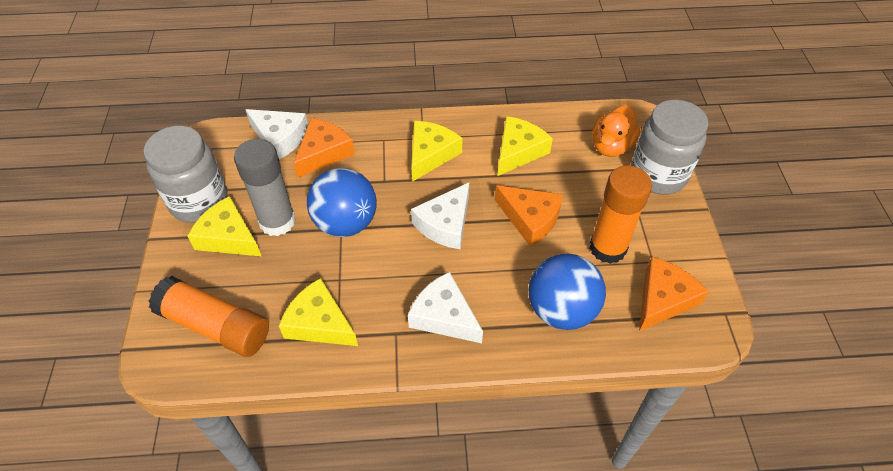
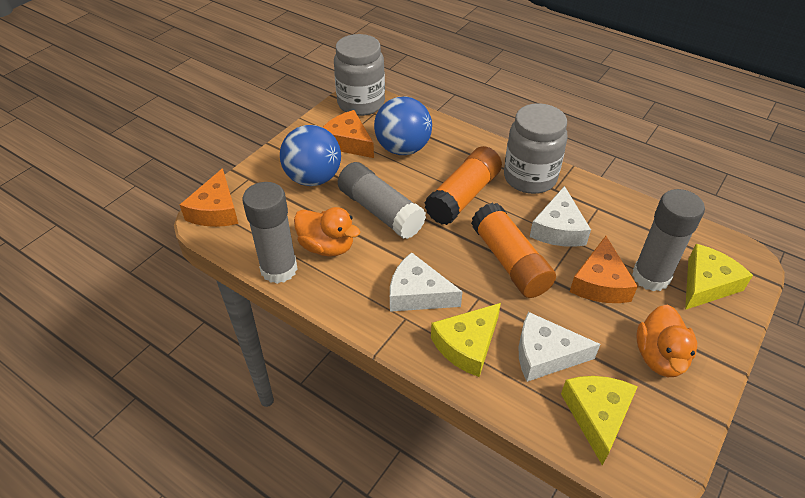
grey glue stick: 1 -> 3
orange duck: 1 -> 2
yellow cheese: 4 -> 3

